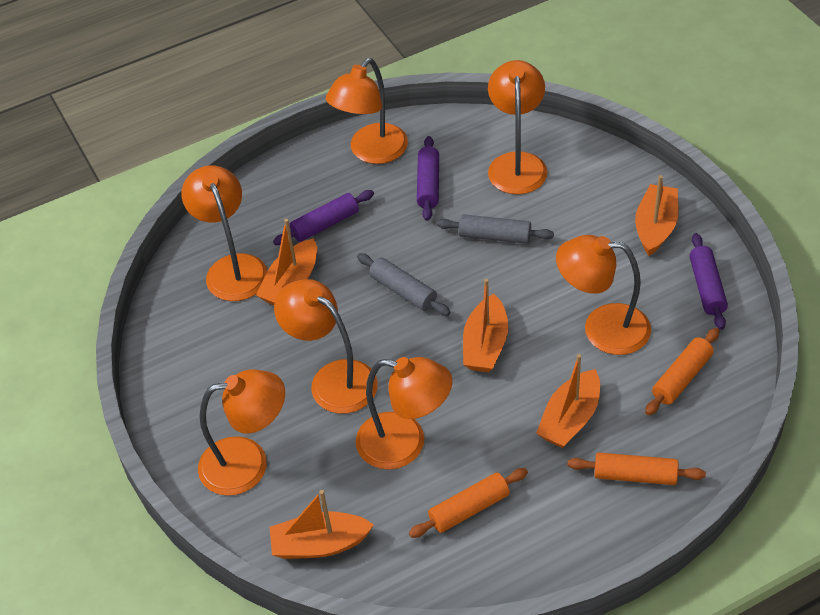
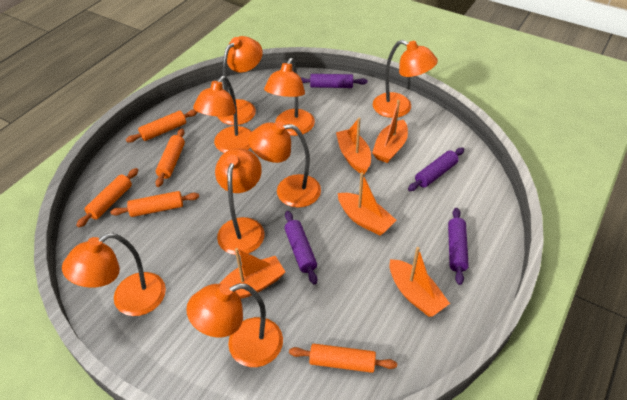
grey rolling pin: 2 -> 0
orange lamp: 7 -> 8
orange rolling pin: 3 -> 5
purple rolling pin: 3 -> 4

